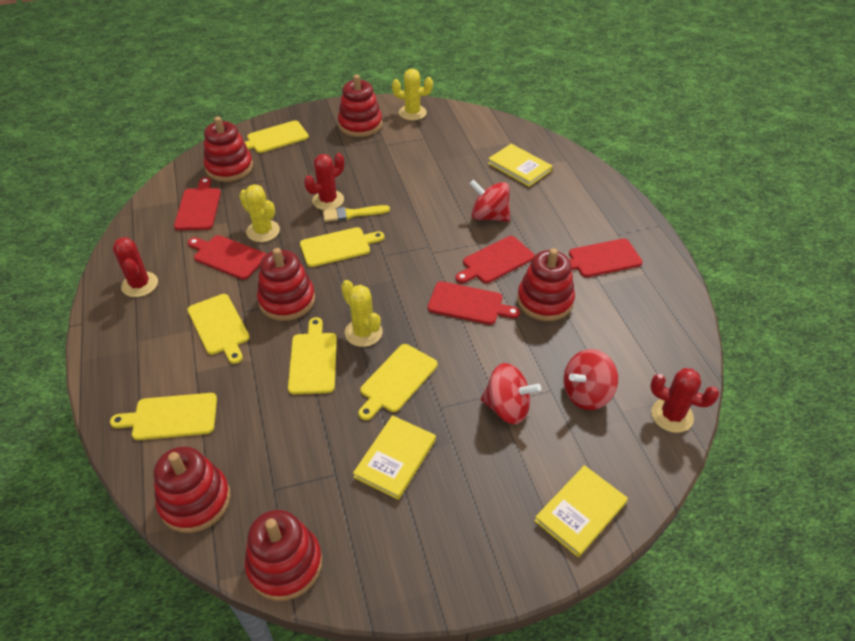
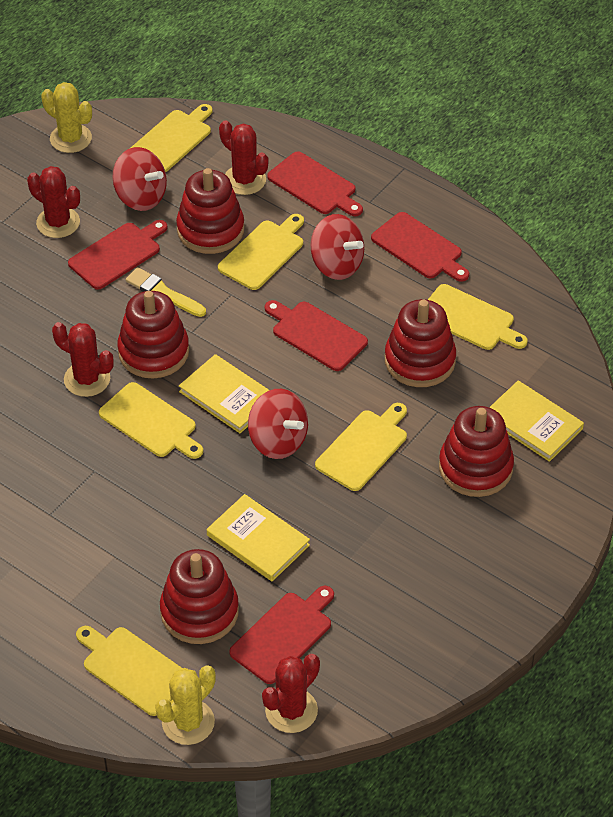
red cactus: 3 -> 4
red stacking toy: 6 -> 5
yellow cactus: 3 -> 2

